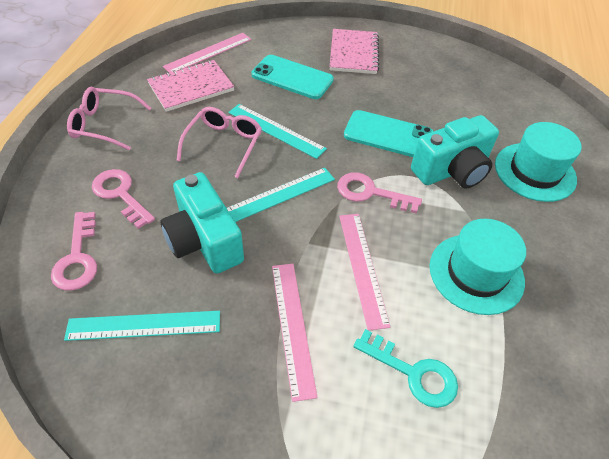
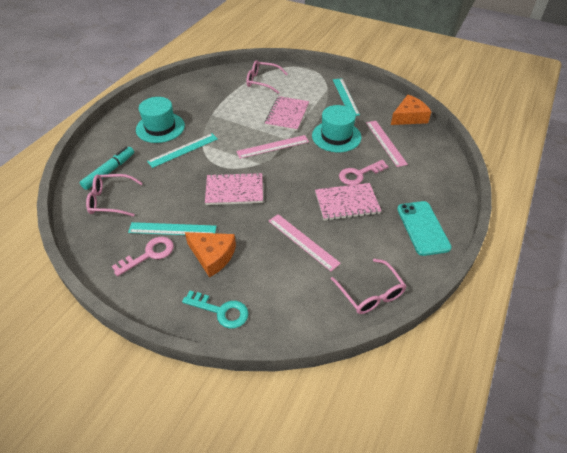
orange cheese: 0 -> 2
pink glasses: 2 -> 3
pink key: 3 -> 2
pink notebook: 2 -> 3
turquoise camera: 2 -> 0
turquoise marker: 0 -> 1
turquoise phone: 2 -> 1

